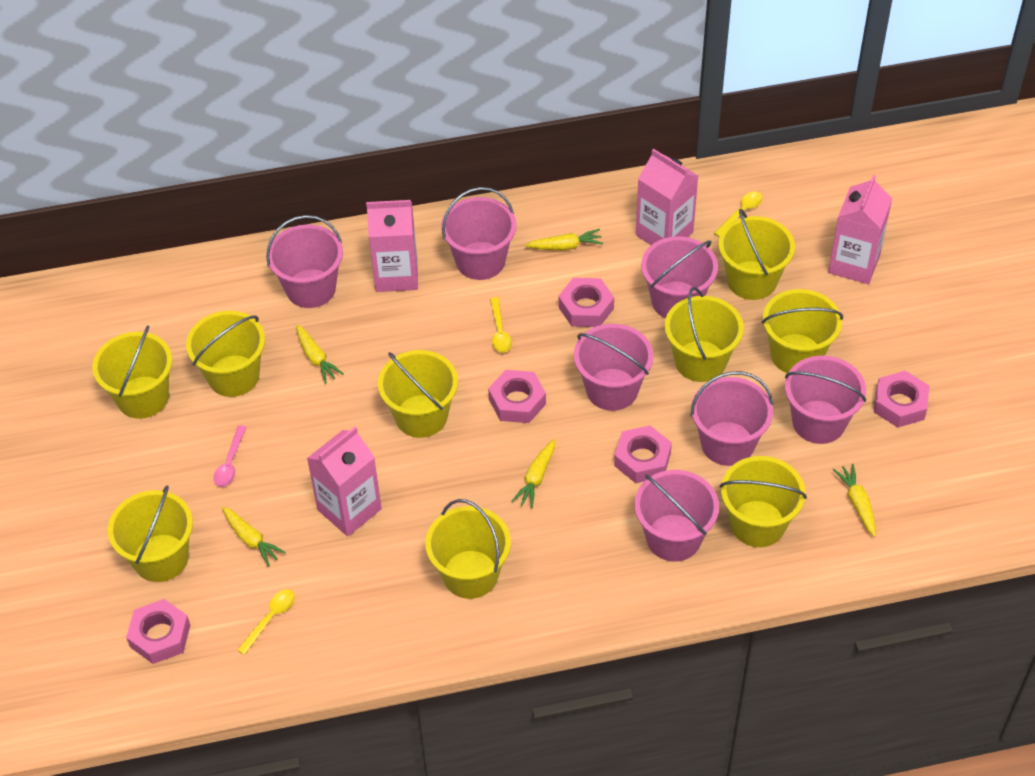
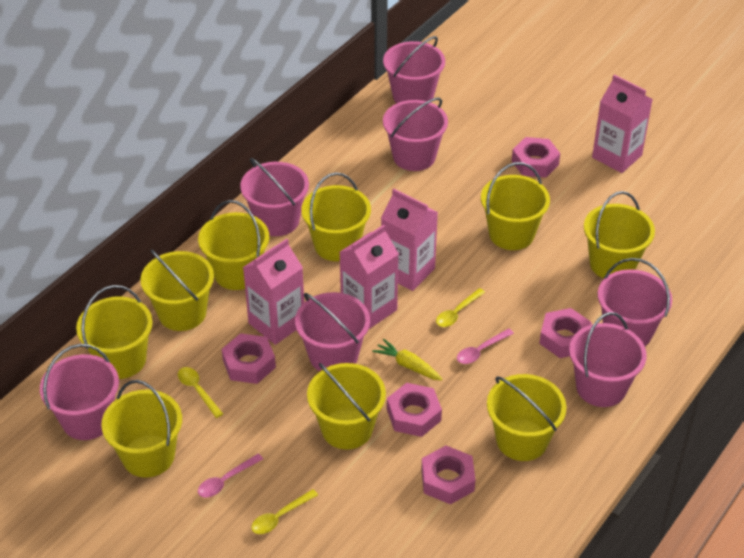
pink spoon: 1 -> 2
yellow carrot: 5 -> 1

